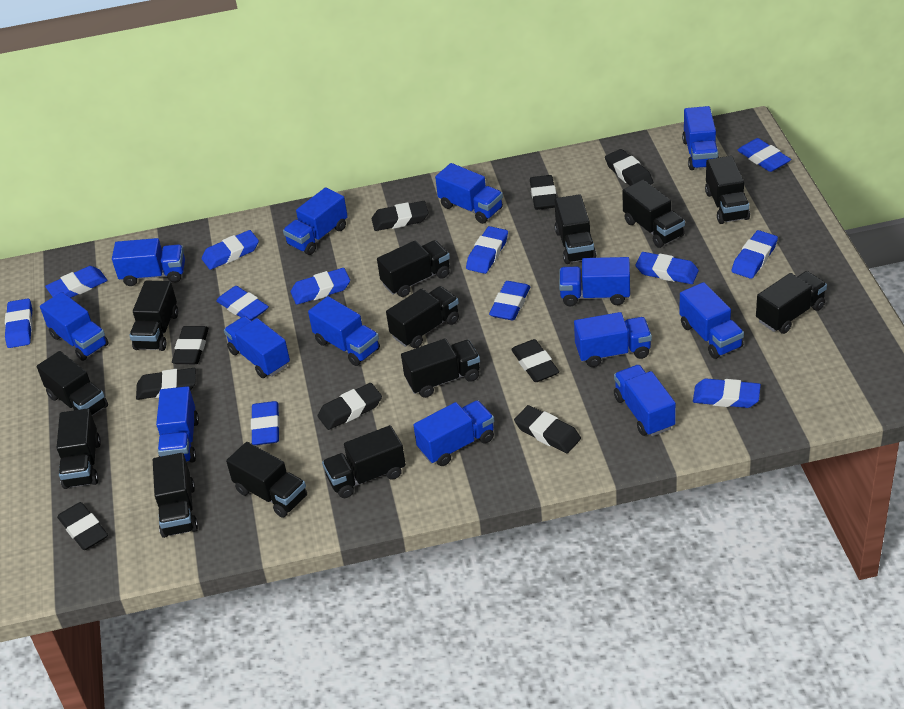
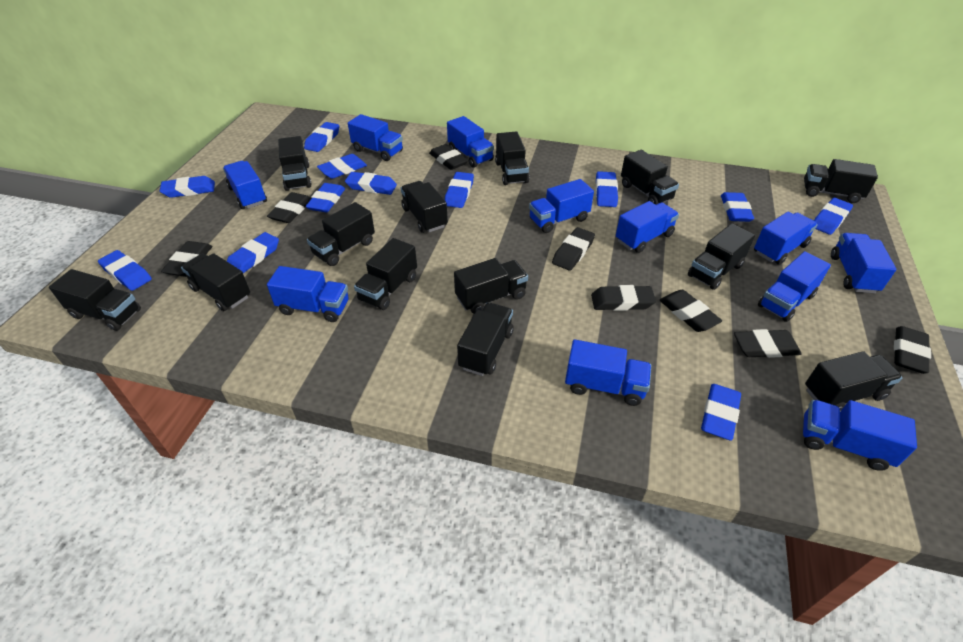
black eraser: 9 -> 8
blue truck: 13 -> 11

